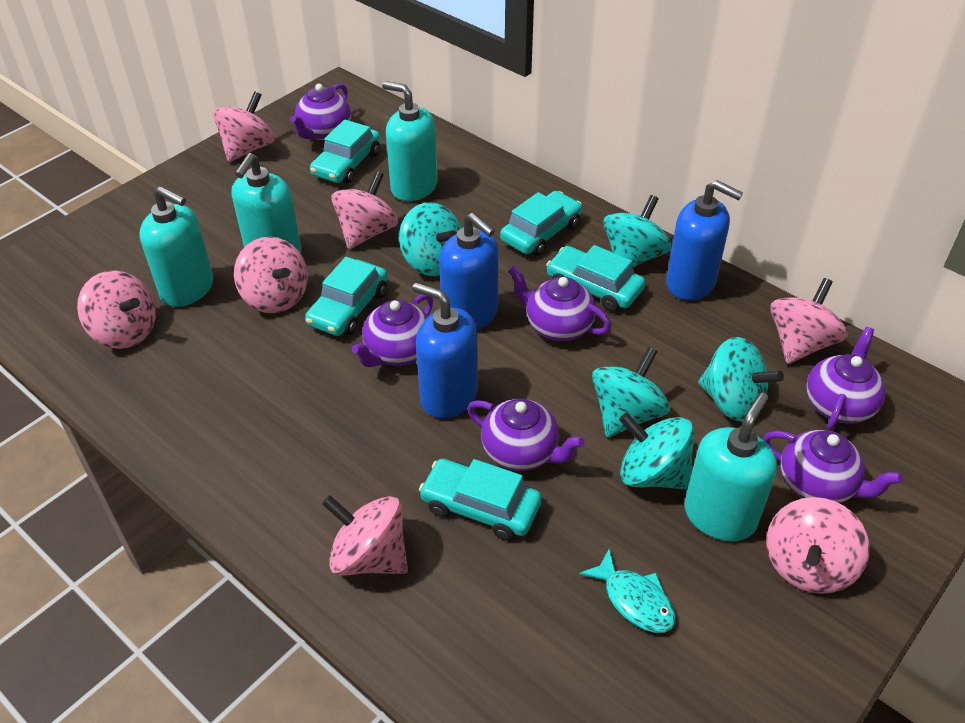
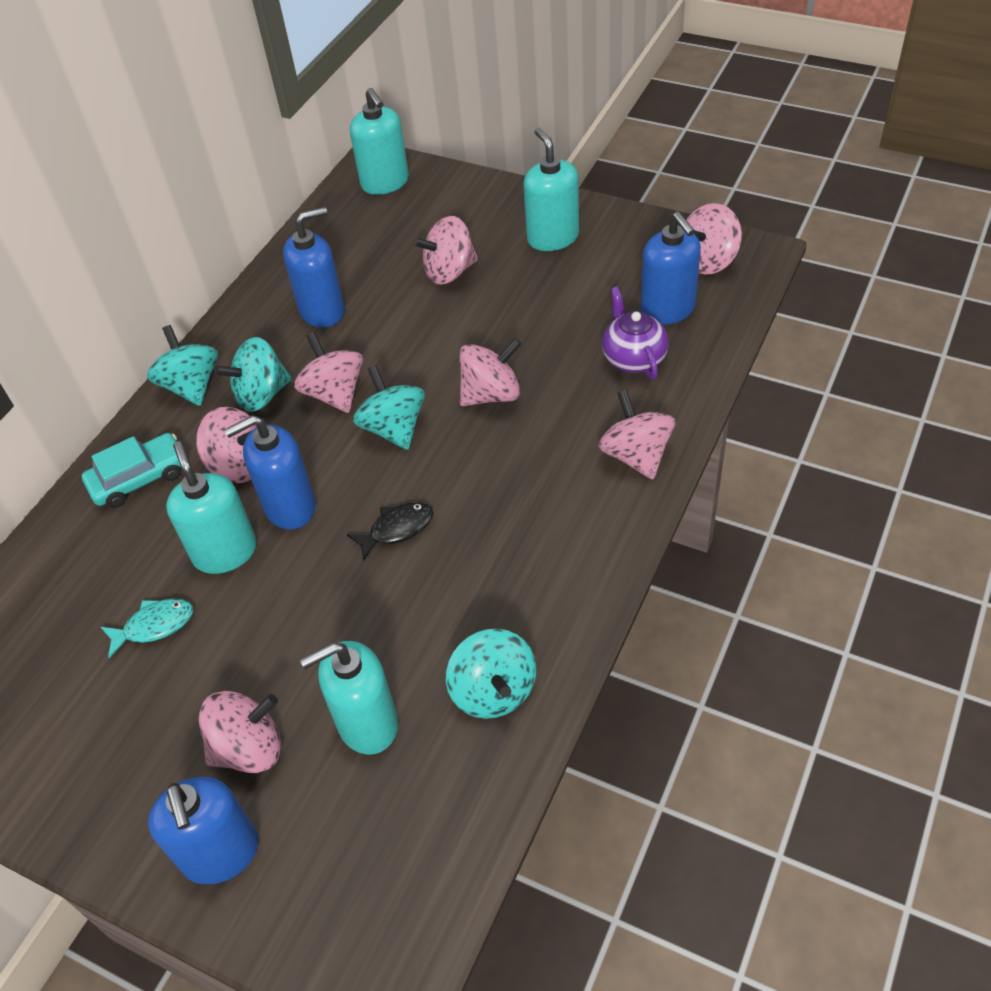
black fish: 0 -> 1
blue soap dispenser: 3 -> 4
purple teapot: 6 -> 1
turquoise car: 5 -> 1
turquoise spinning top: 5 -> 4

